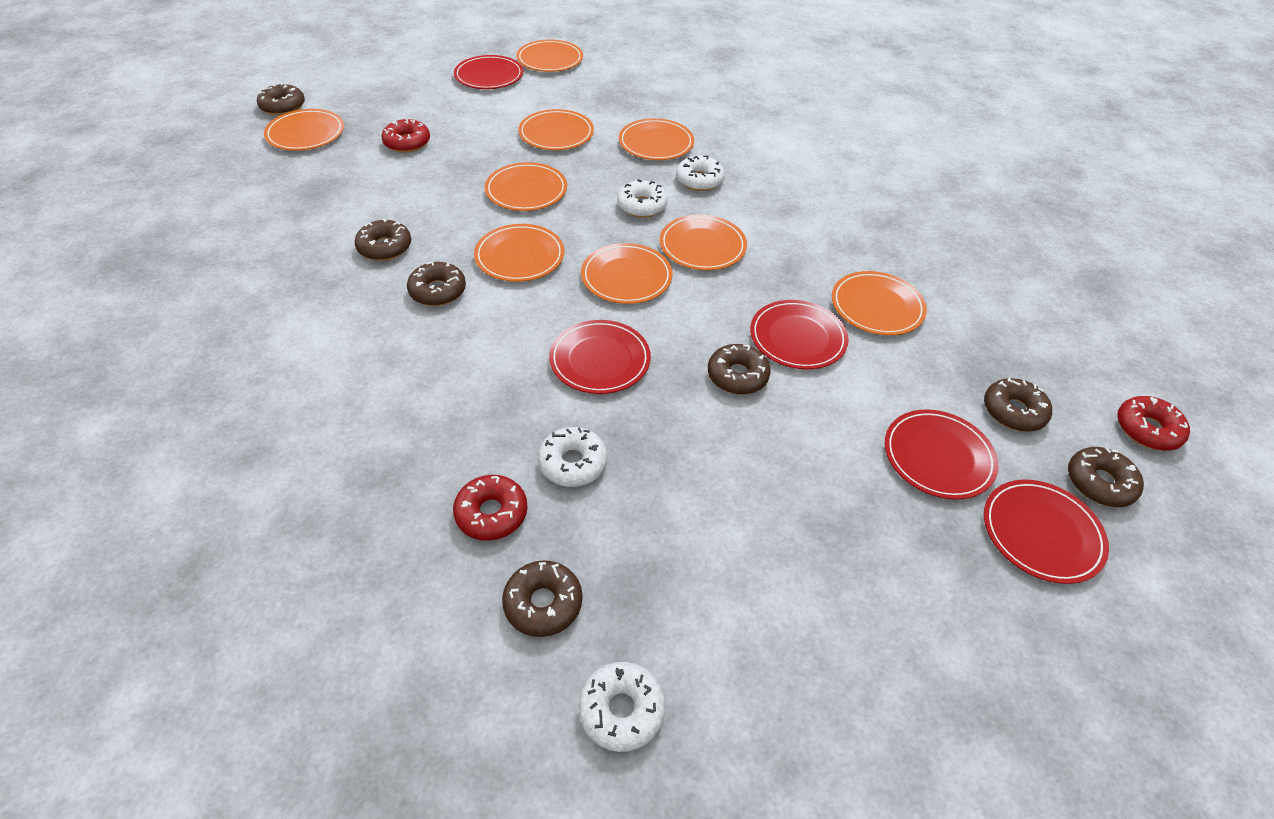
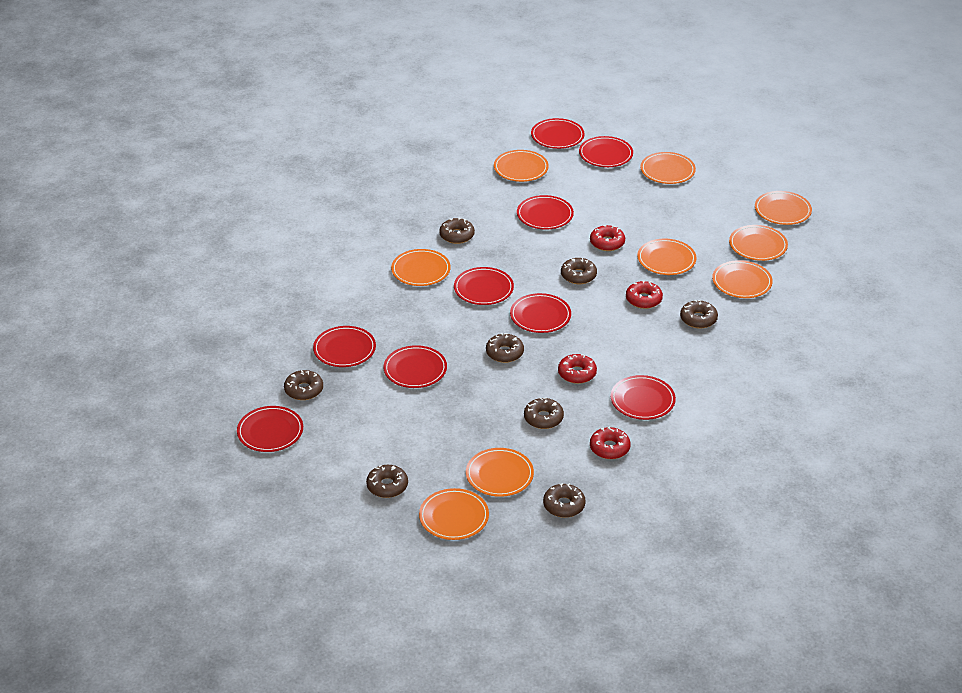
brown donut: 7 -> 8
red donut: 3 -> 4
red plate: 5 -> 9
white donut: 4 -> 0

